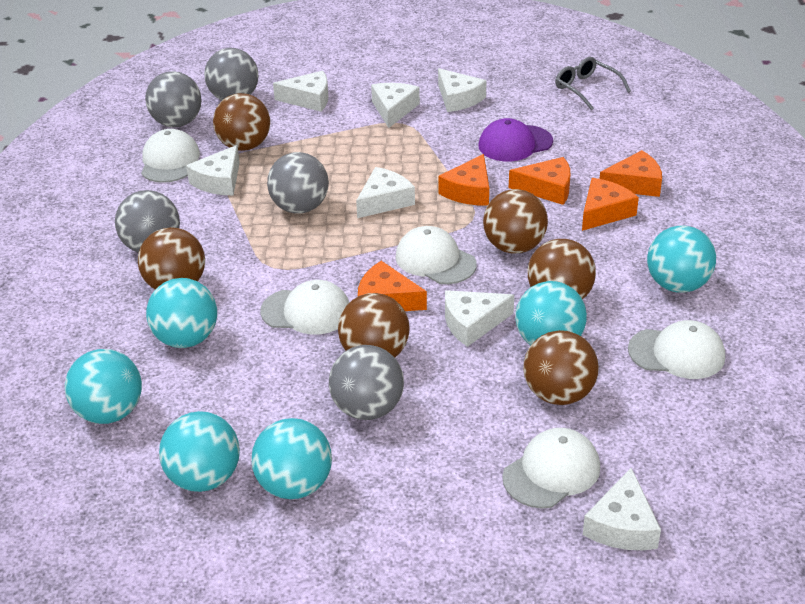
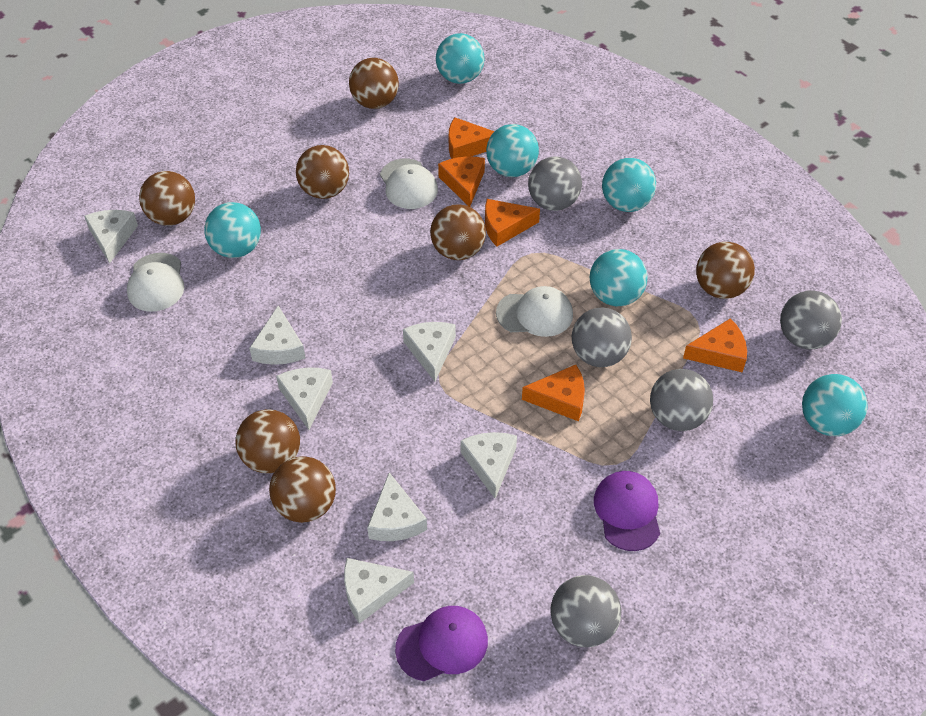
brown ball: 6 -> 7
grey glasses: 1 -> 0
purple cap: 1 -> 2
white cap: 5 -> 3

